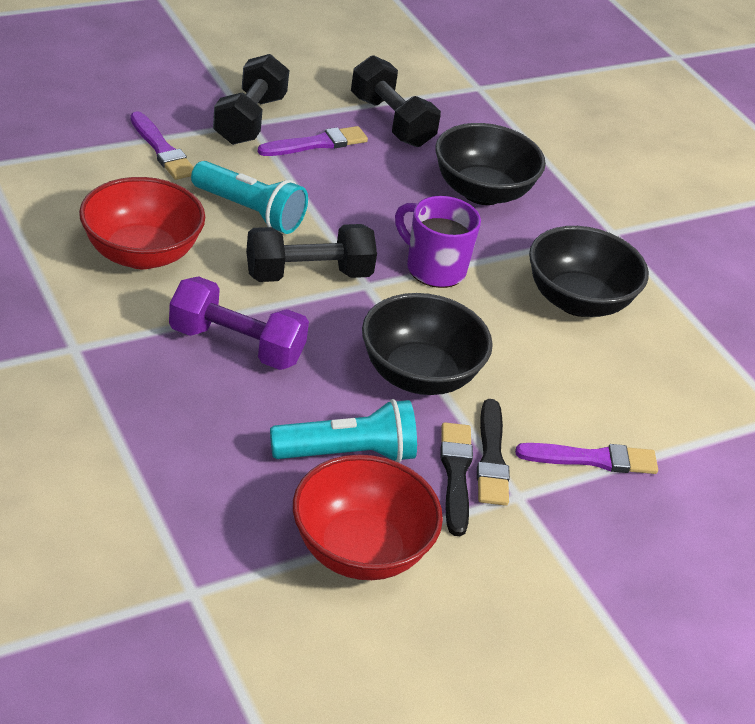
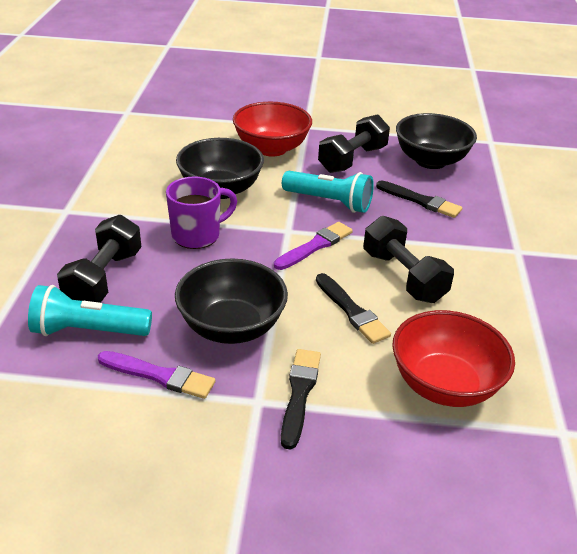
black brush: 2 -> 3
purple brush: 3 -> 2
purple dumbbell: 1 -> 0

